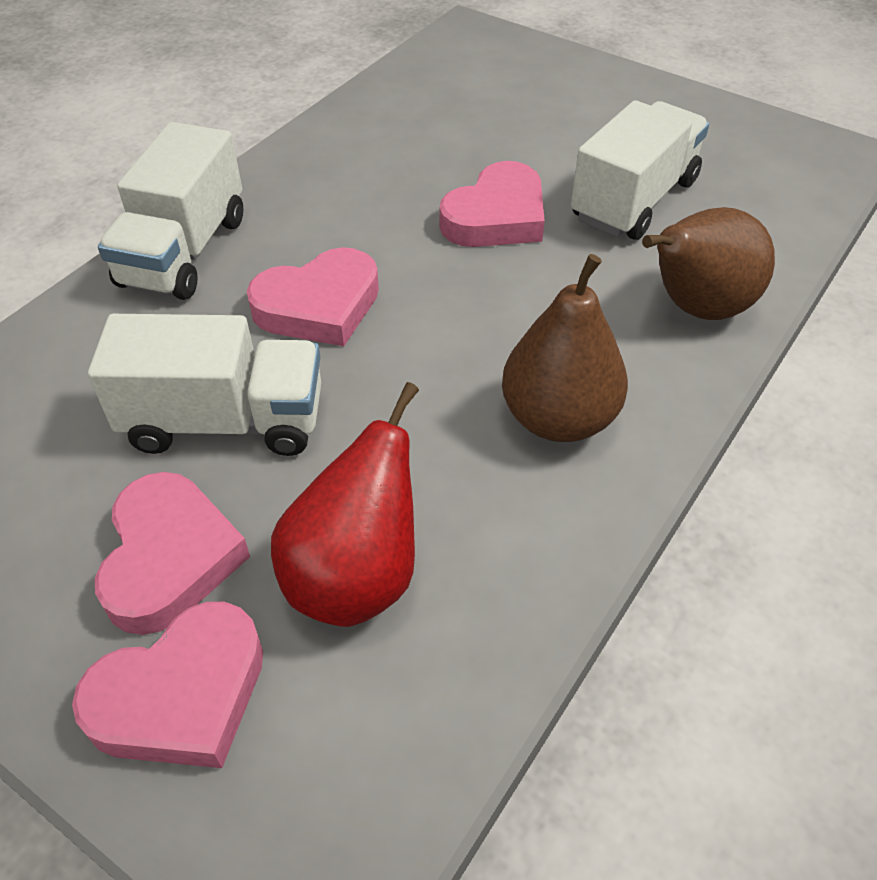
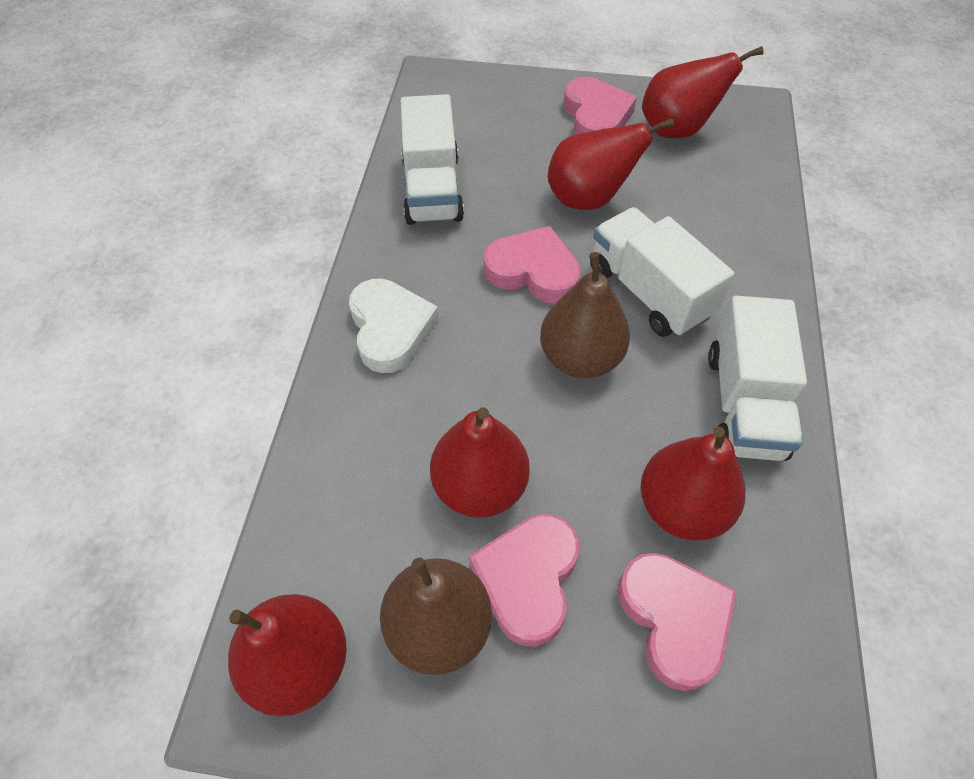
red pear: 1 -> 5
white heart: 0 -> 1

